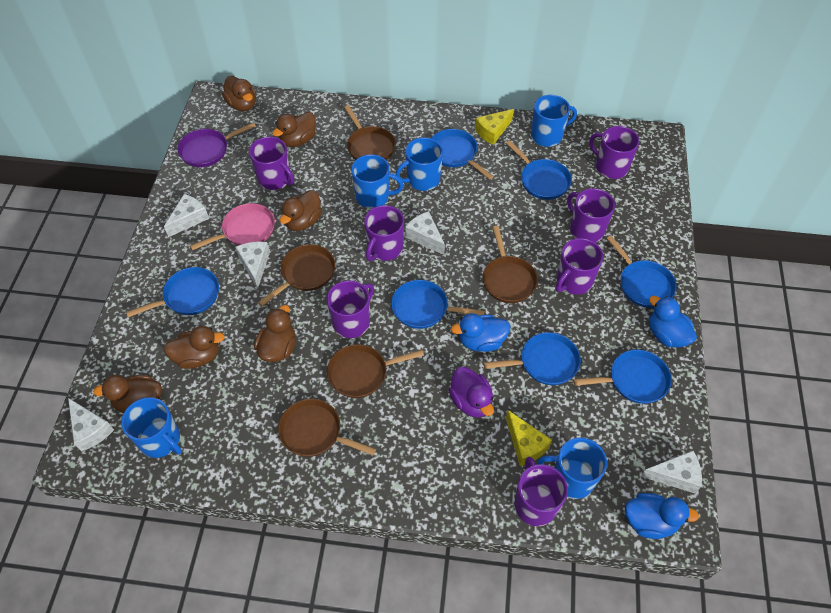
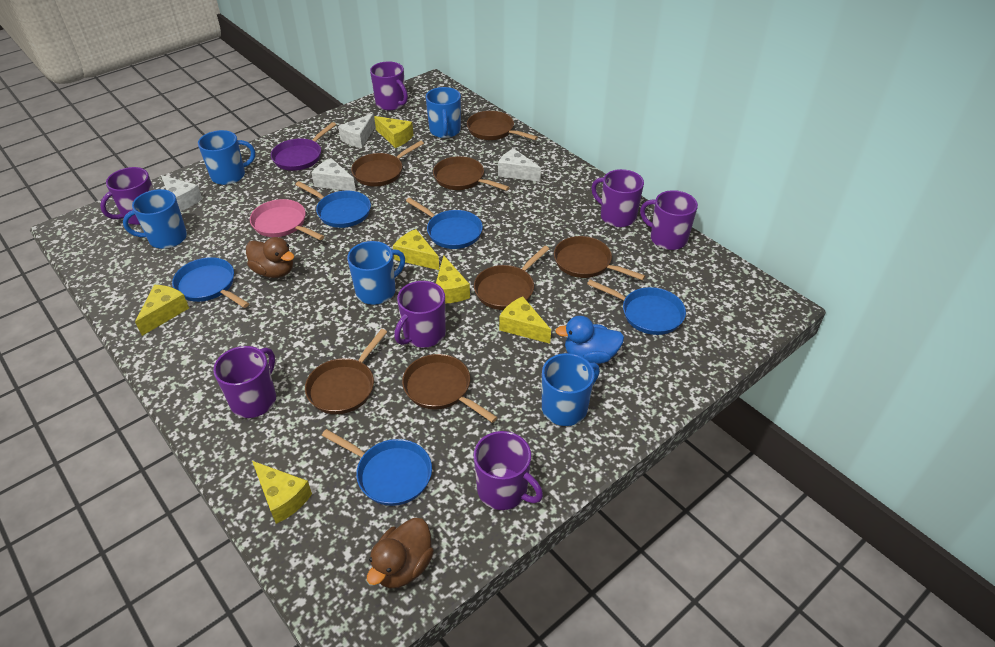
blue duck: 3 -> 1
blue pan: 7 -> 5
brown duck: 6 -> 2
brown pan: 5 -> 7
purple duck: 1 -> 0
white cheese: 5 -> 4
yellow cheese: 2 -> 6

